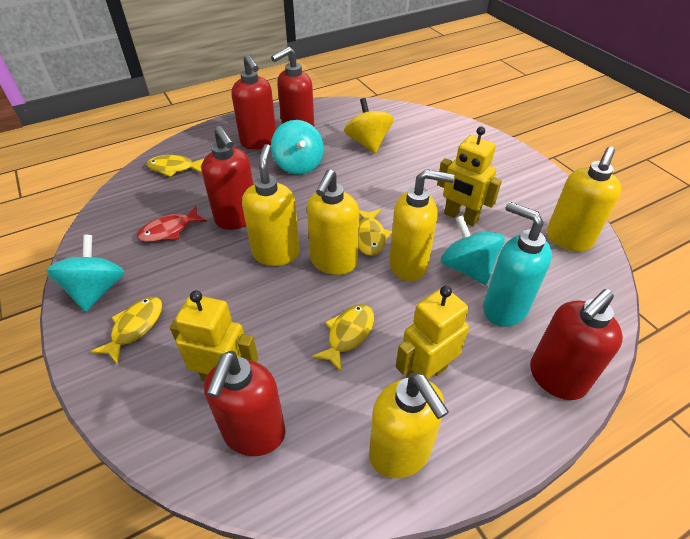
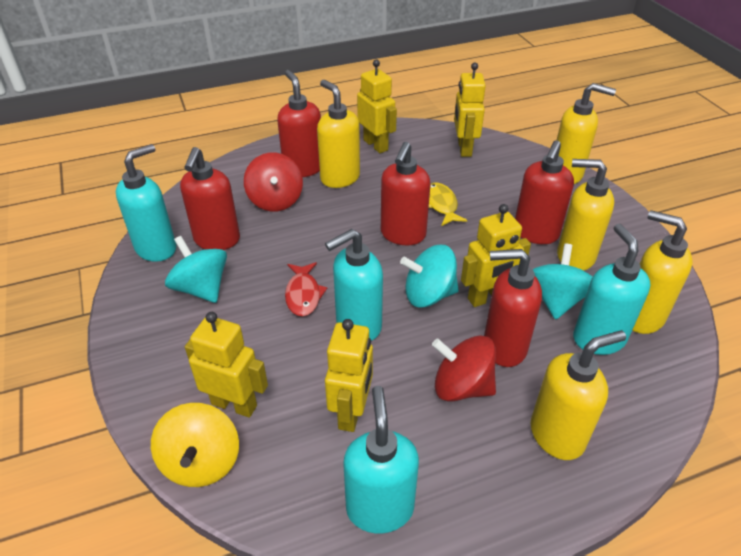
red spinning top: 0 -> 2
turquoise soap dispenser: 1 -> 4
yellow fish: 4 -> 1
yellow robot: 3 -> 5

